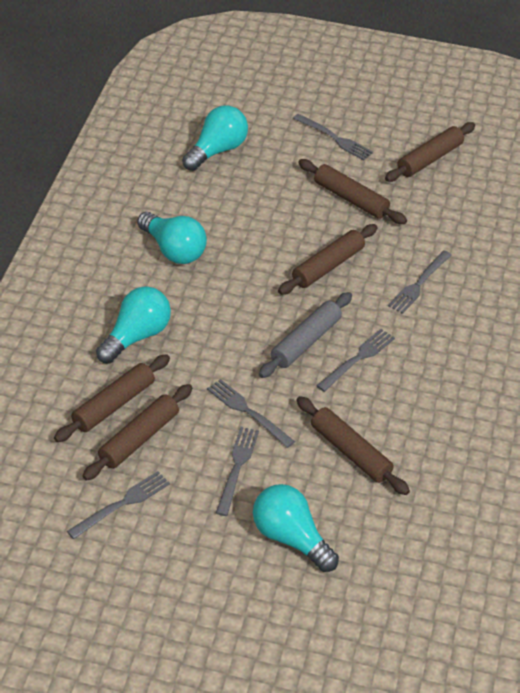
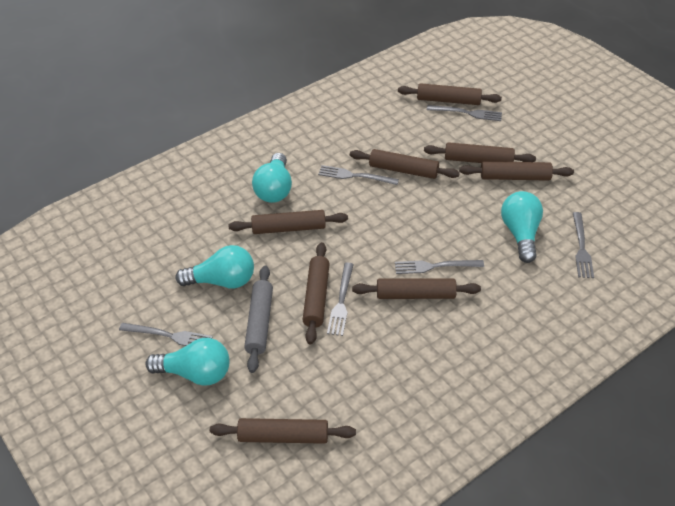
brown rolling pin: 6 -> 8

